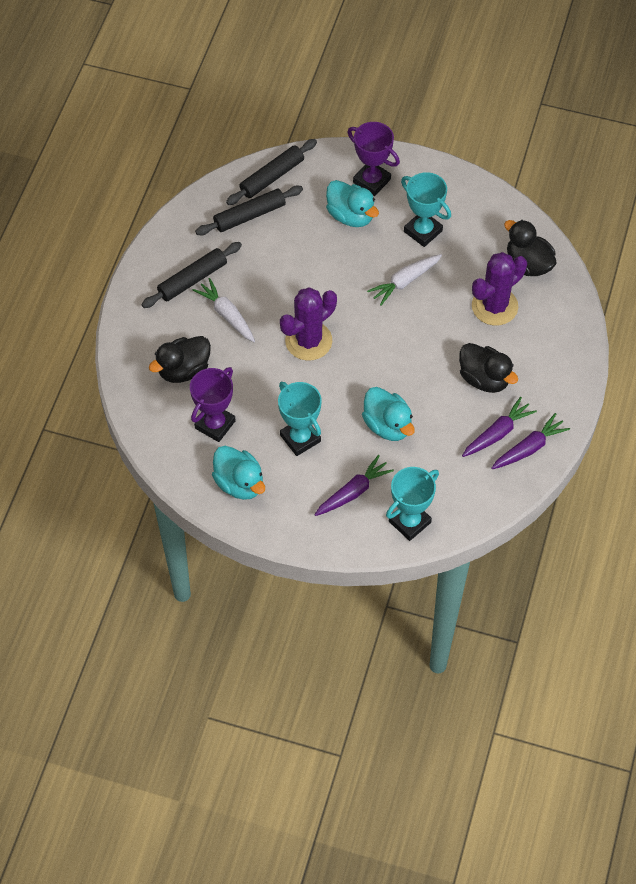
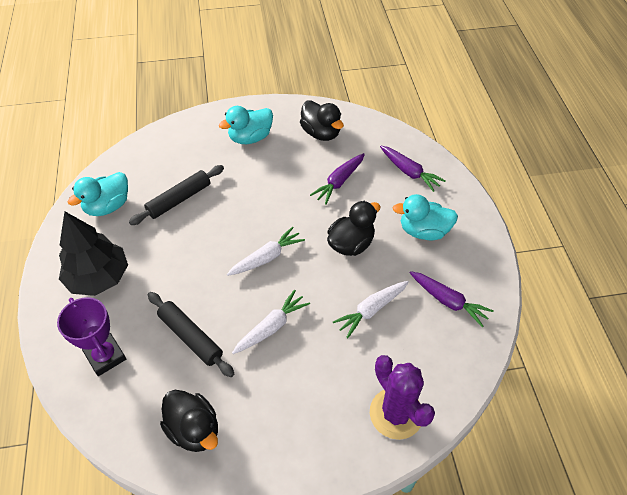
black rolling pin: 3 -> 2
black tree: 0 -> 1
purple cactus: 2 -> 1
purple trophy: 2 -> 1
turquoise trophy: 3 -> 0
white carrot: 2 -> 3

